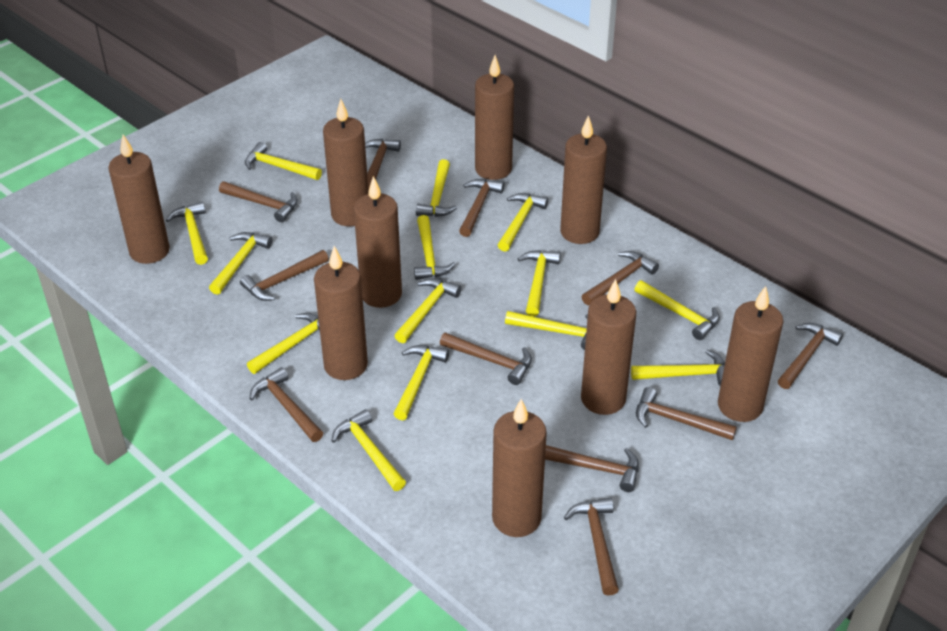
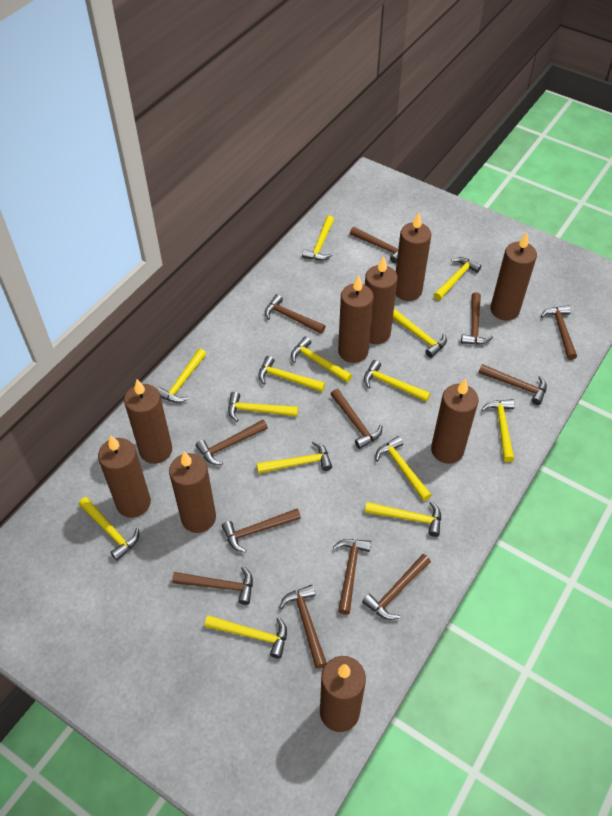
brown hammer: 11 -> 12

